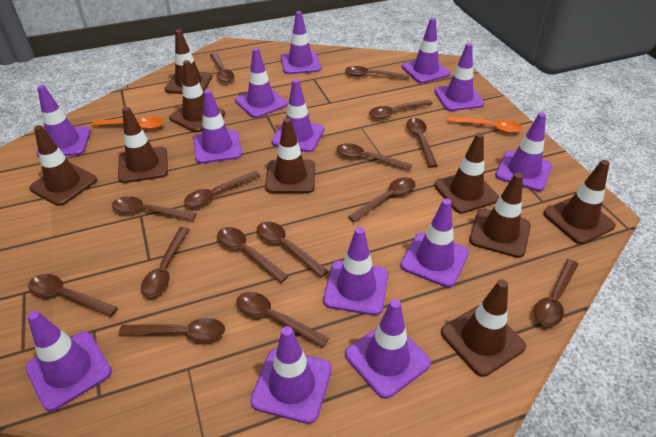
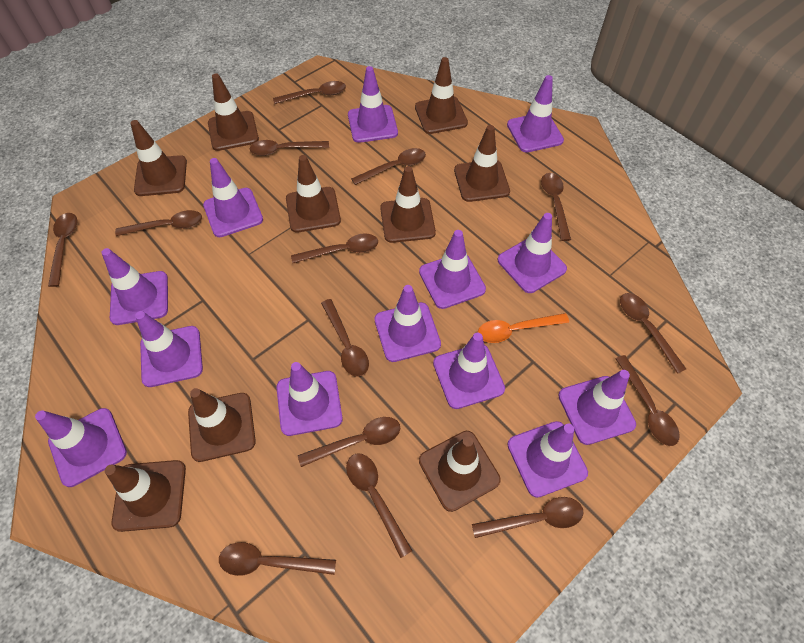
brown spoon: 15 -> 14
orange spoon: 2 -> 1

